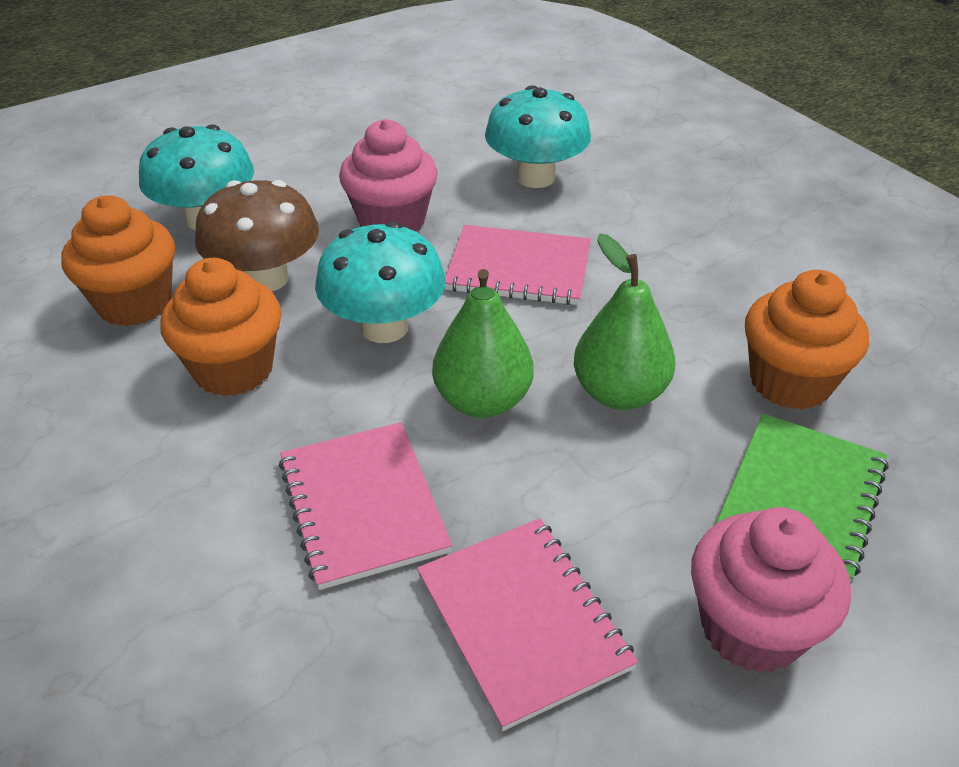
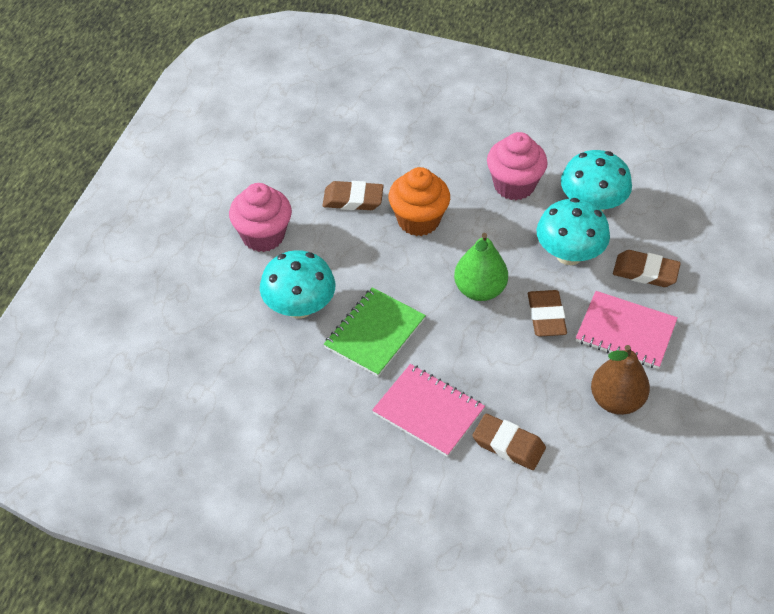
brown eraser: 0 -> 4
brown mushroom: 1 -> 0
brown pear: 0 -> 1
green pear: 2 -> 1
orange cupcake: 3 -> 1
pink notebook: 3 -> 2

